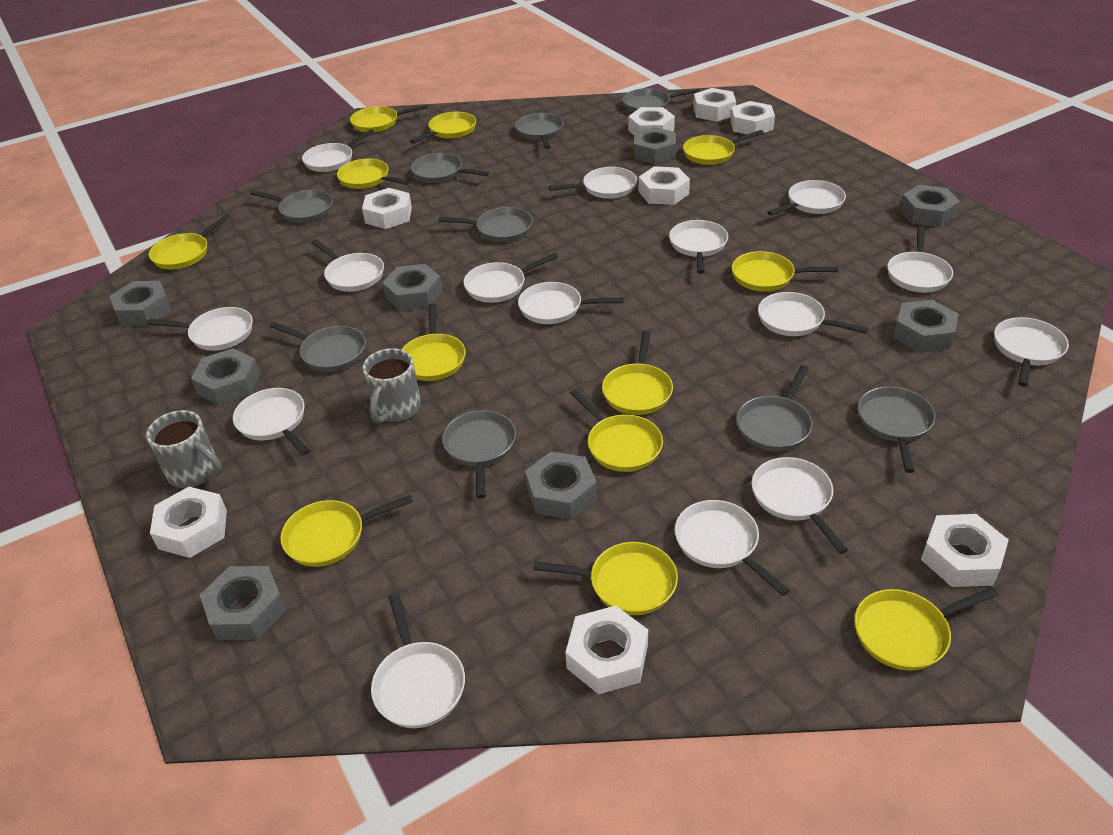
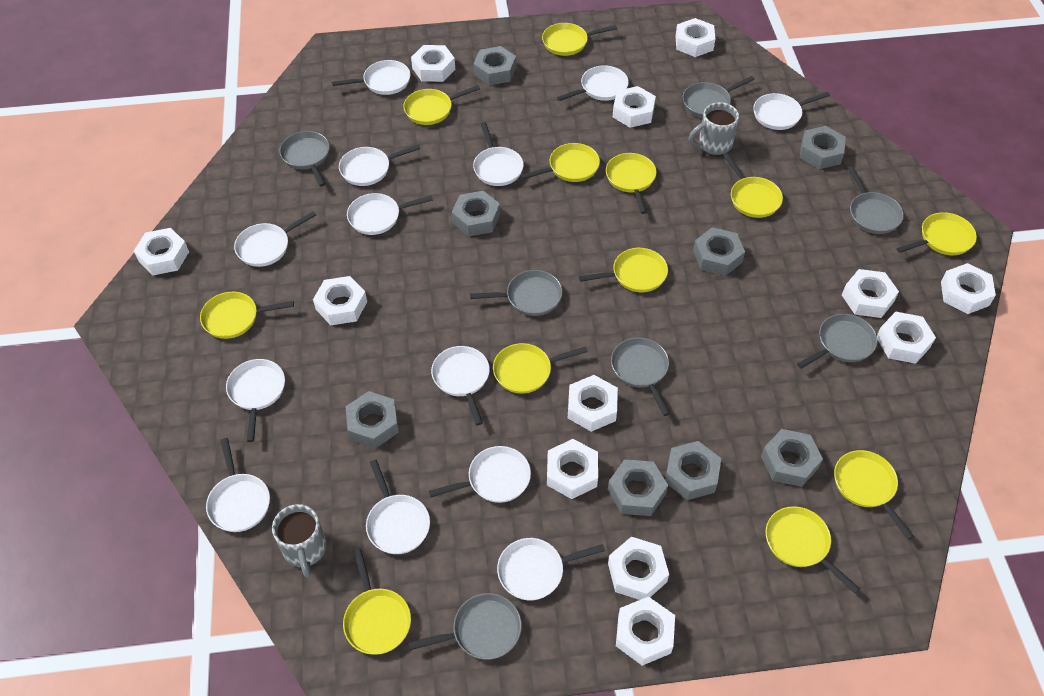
grey pan: 9 -> 7
white nut: 8 -> 12
white pan: 15 -> 13

